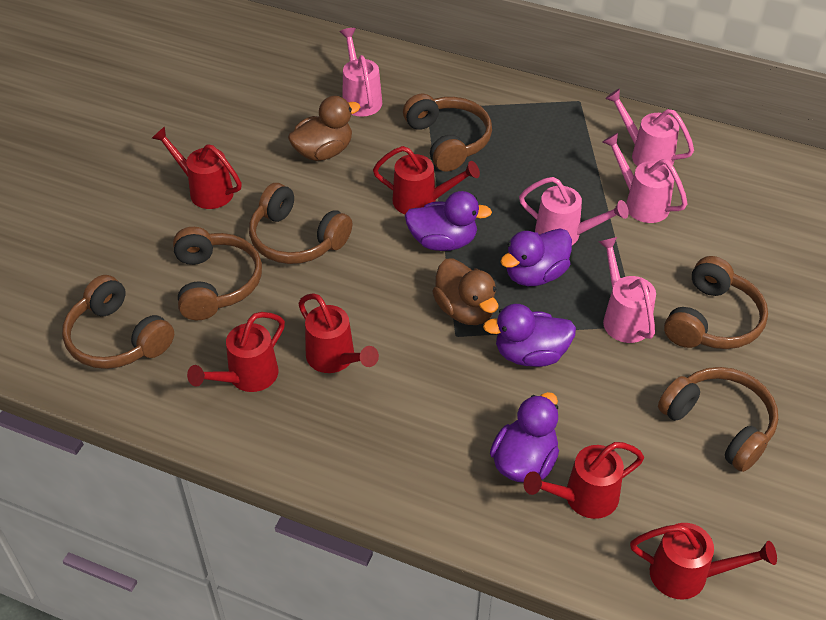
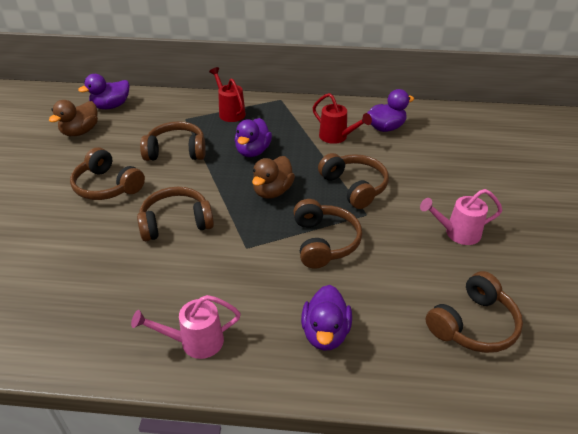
pink watering can: 5 -> 2
red watering can: 6 -> 2

